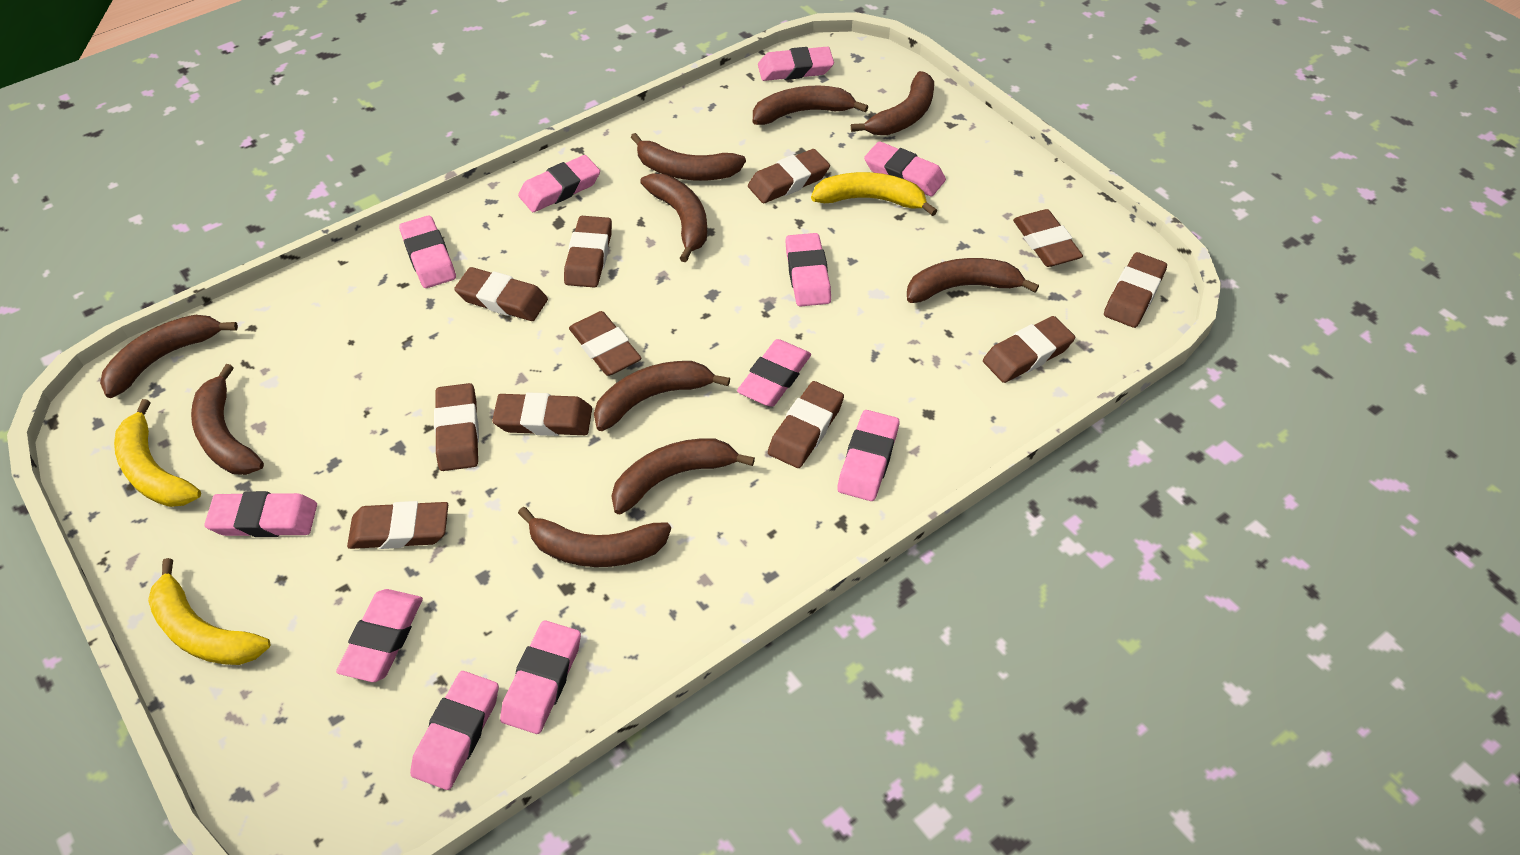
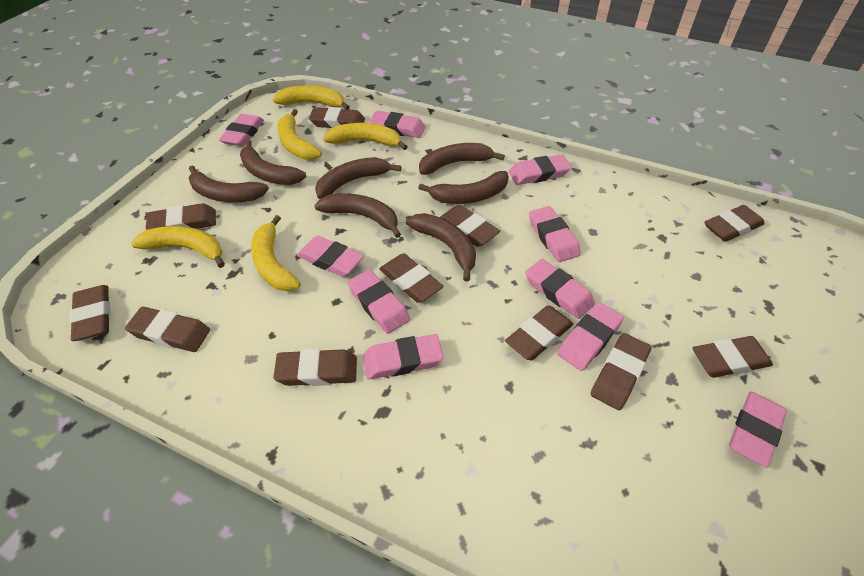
brown banana: 10 -> 7
pink eraser: 11 -> 10
yellow banana: 3 -> 5

